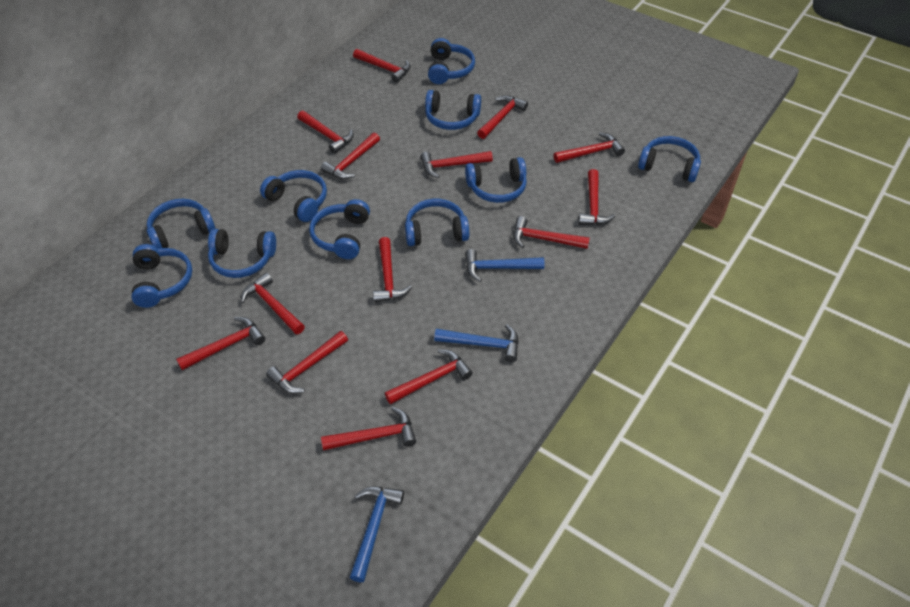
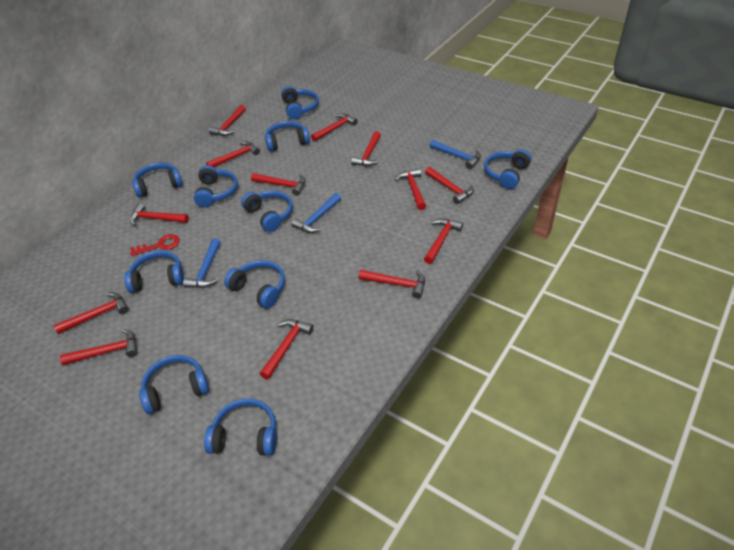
red hammer: 14 -> 13
red key: 0 -> 1

